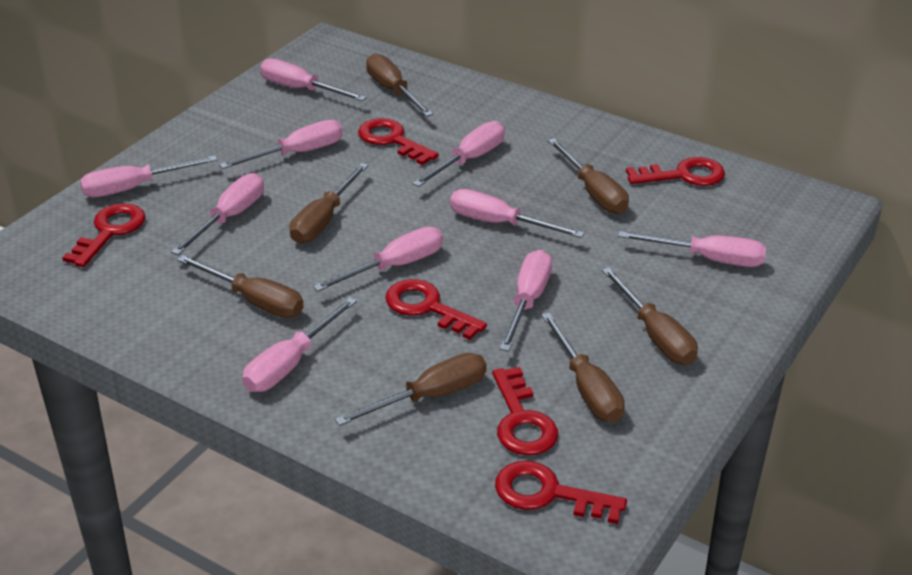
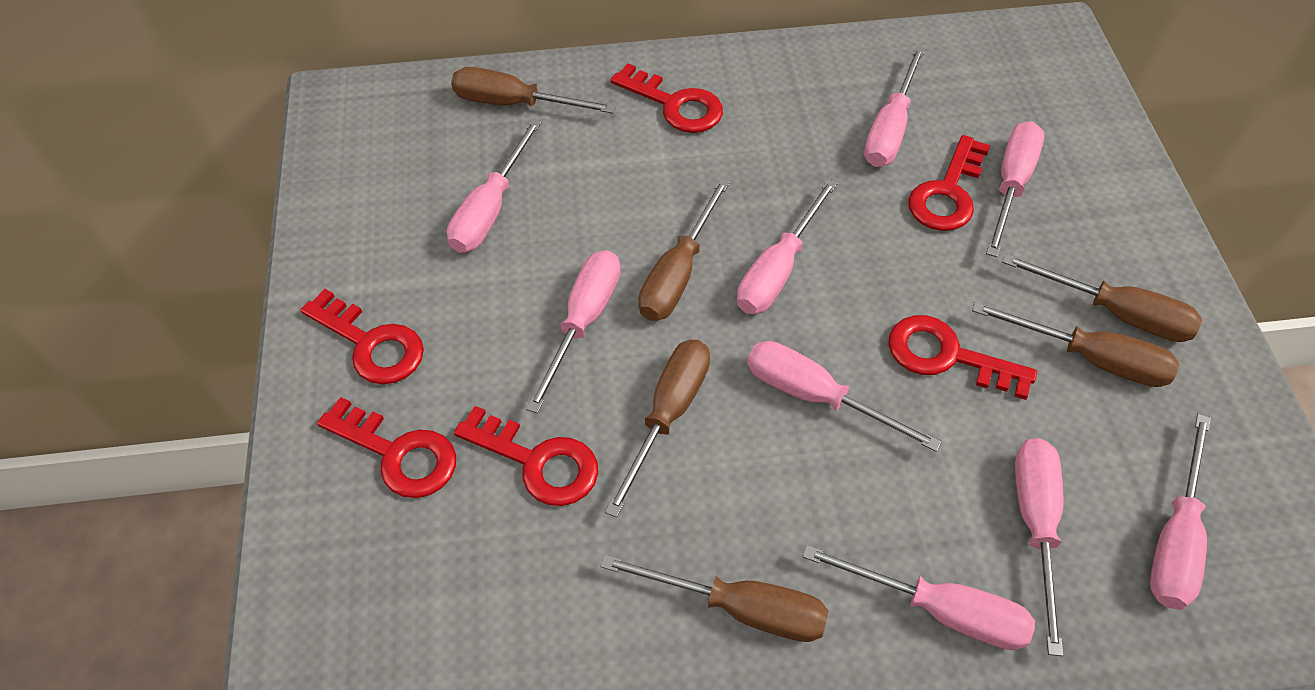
brown screwdriver: 7 -> 6
pink screwdriver: 10 -> 9

